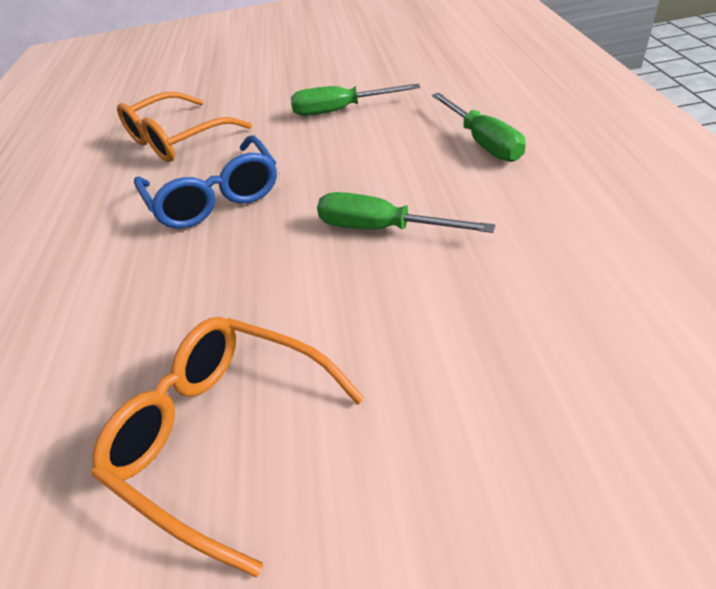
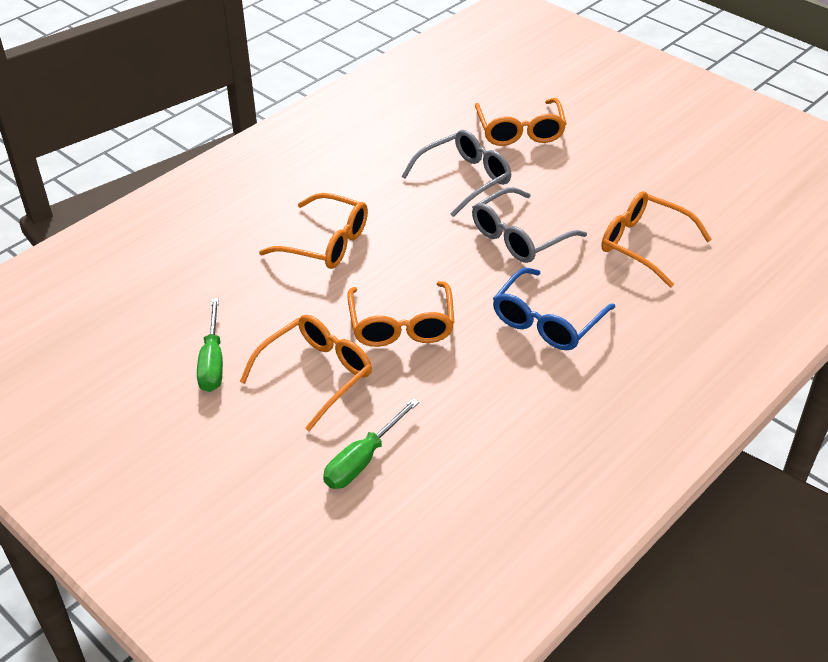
green screwdriver: 3 -> 2
grey glasses: 0 -> 2
orange glasses: 2 -> 5

